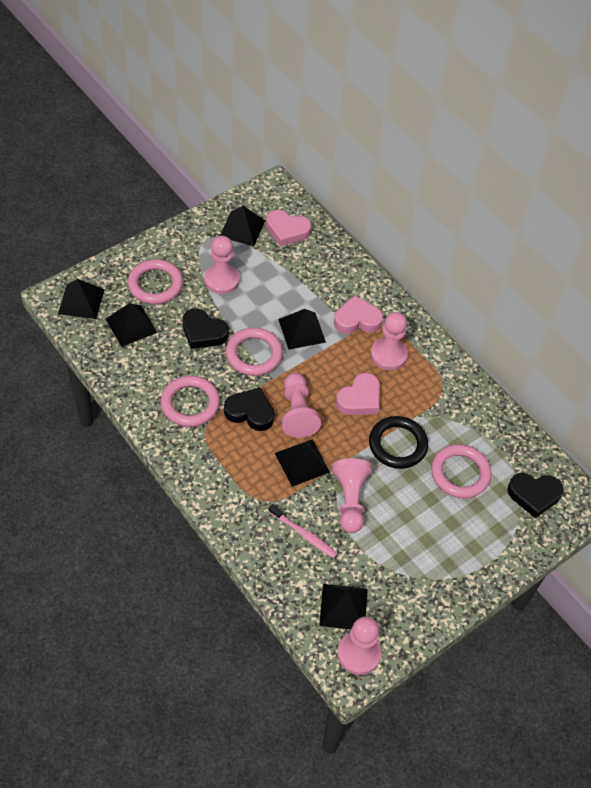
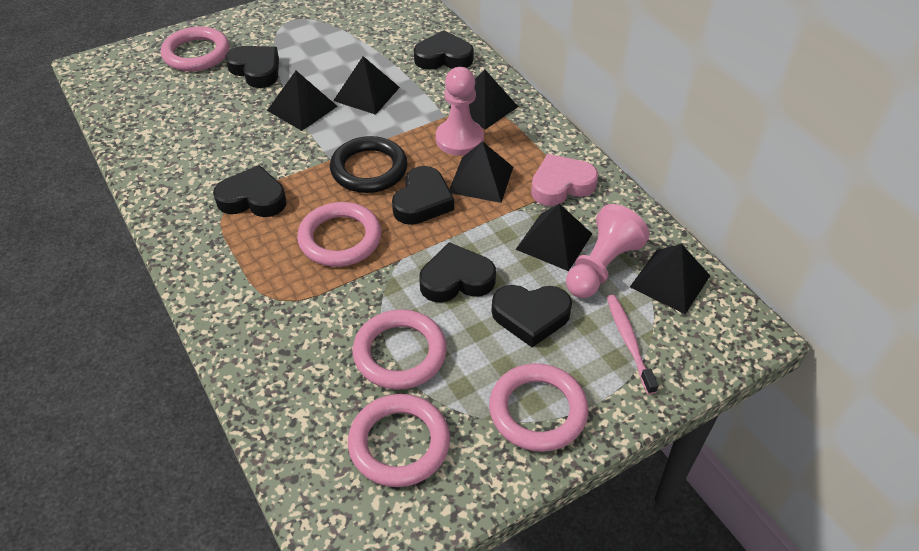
black heart: 3 -> 6
pink heart: 3 -> 1
pink pawn: 5 -> 2
pink ring: 4 -> 5

